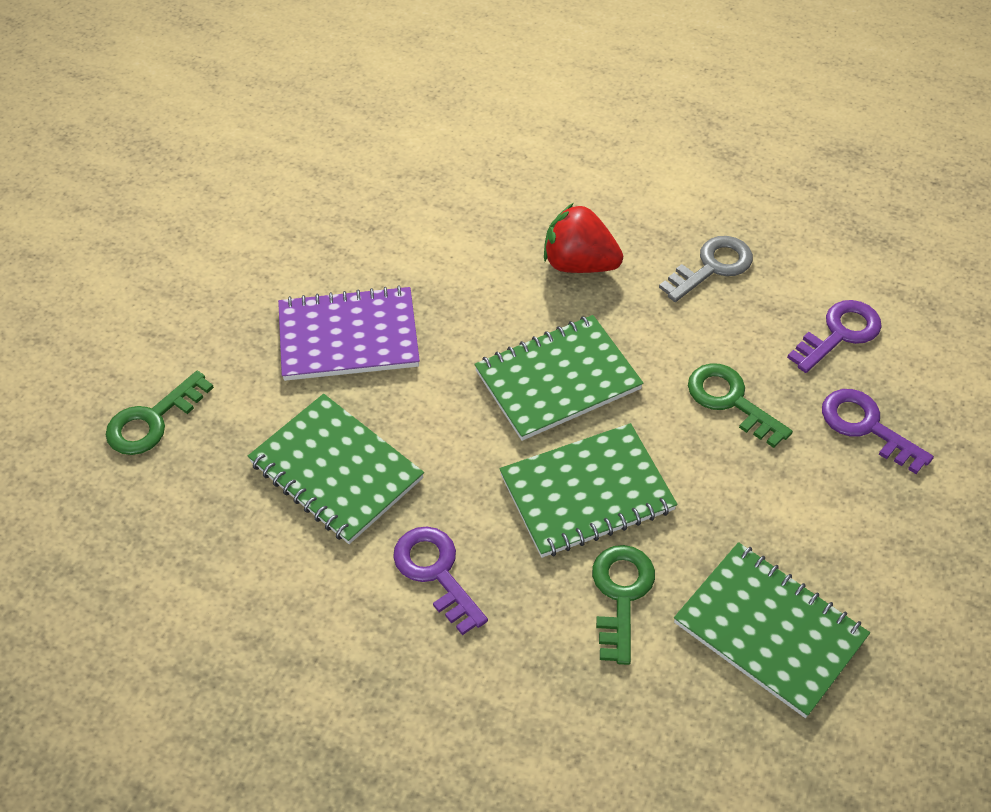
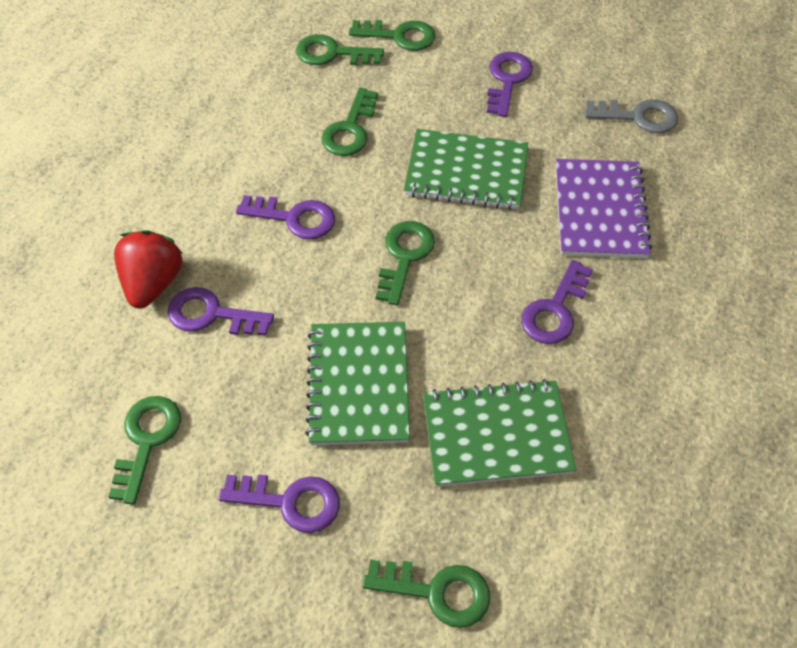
green key: 3 -> 6
green notebook: 4 -> 3
purple key: 3 -> 5

